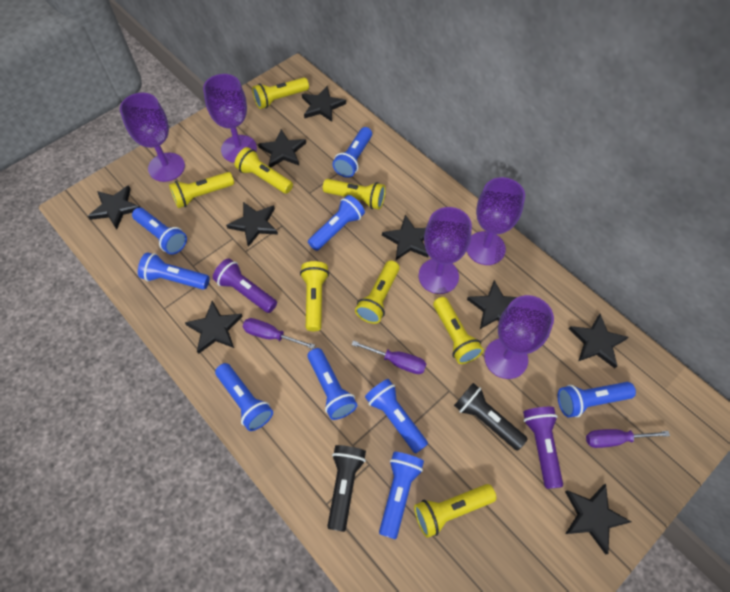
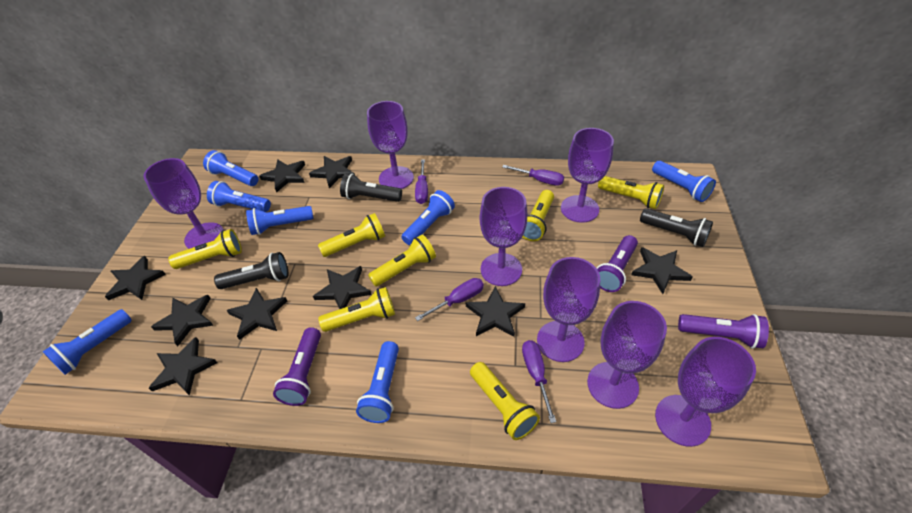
black flashlight: 2 -> 3
blue flashlight: 9 -> 7
purple flashlight: 2 -> 3
purple goblet: 5 -> 7
purple screwdriver: 3 -> 4
yellow flashlight: 8 -> 7

